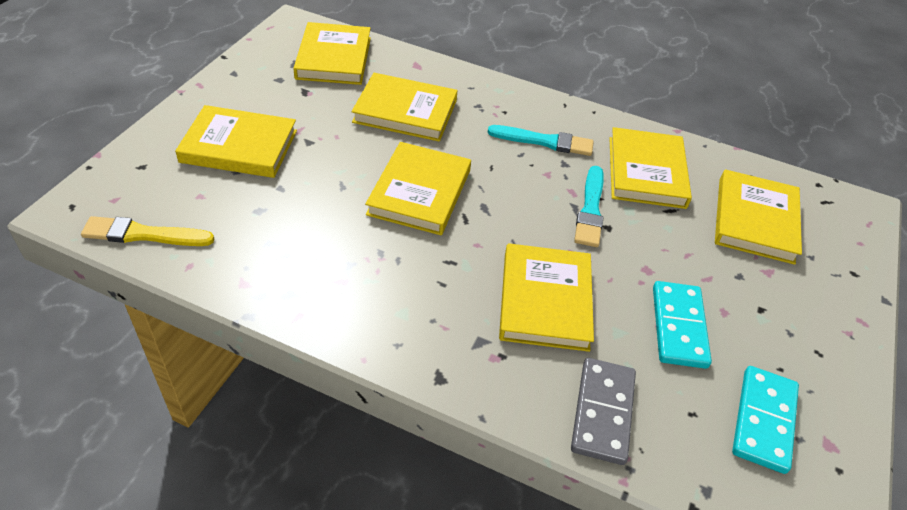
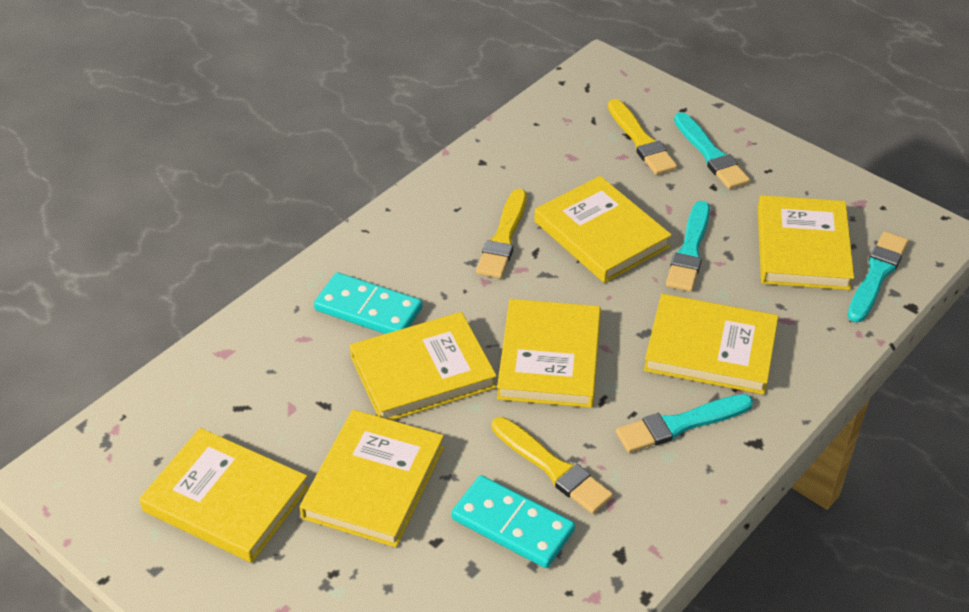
grey domino: 1 -> 0
turquoise brush: 2 -> 4
yellow brush: 1 -> 3

